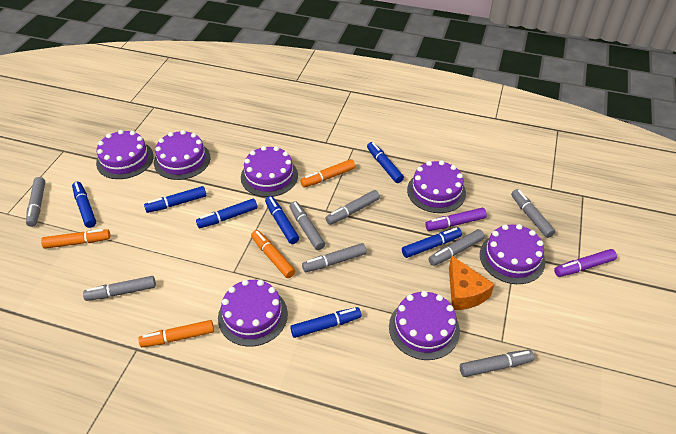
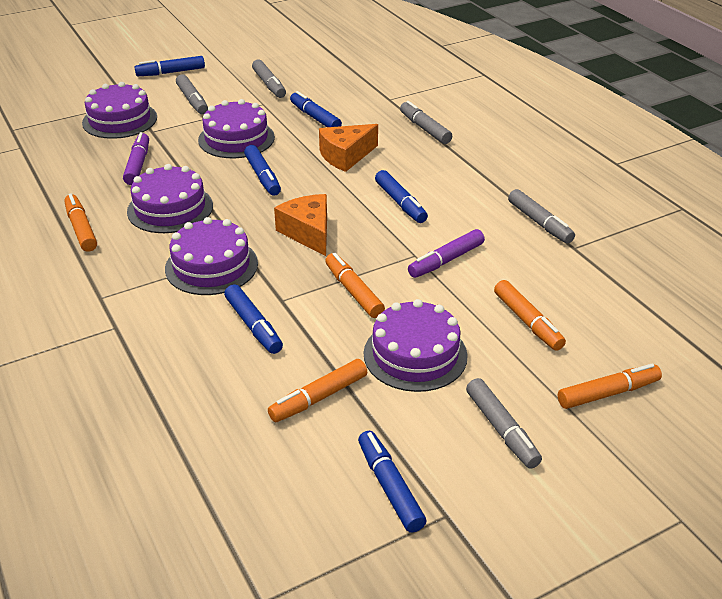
blue marker: 7 -> 6
grey marker: 8 -> 5
orange cheese: 1 -> 2
orange marker: 4 -> 5
purple cake: 7 -> 5

